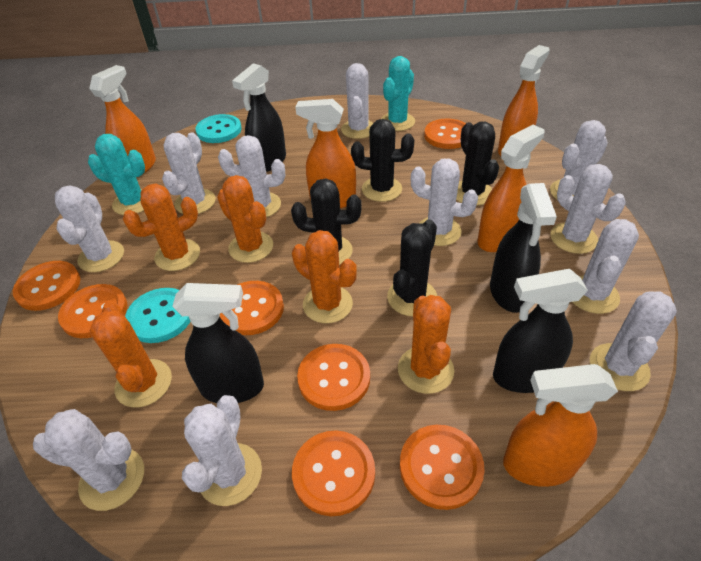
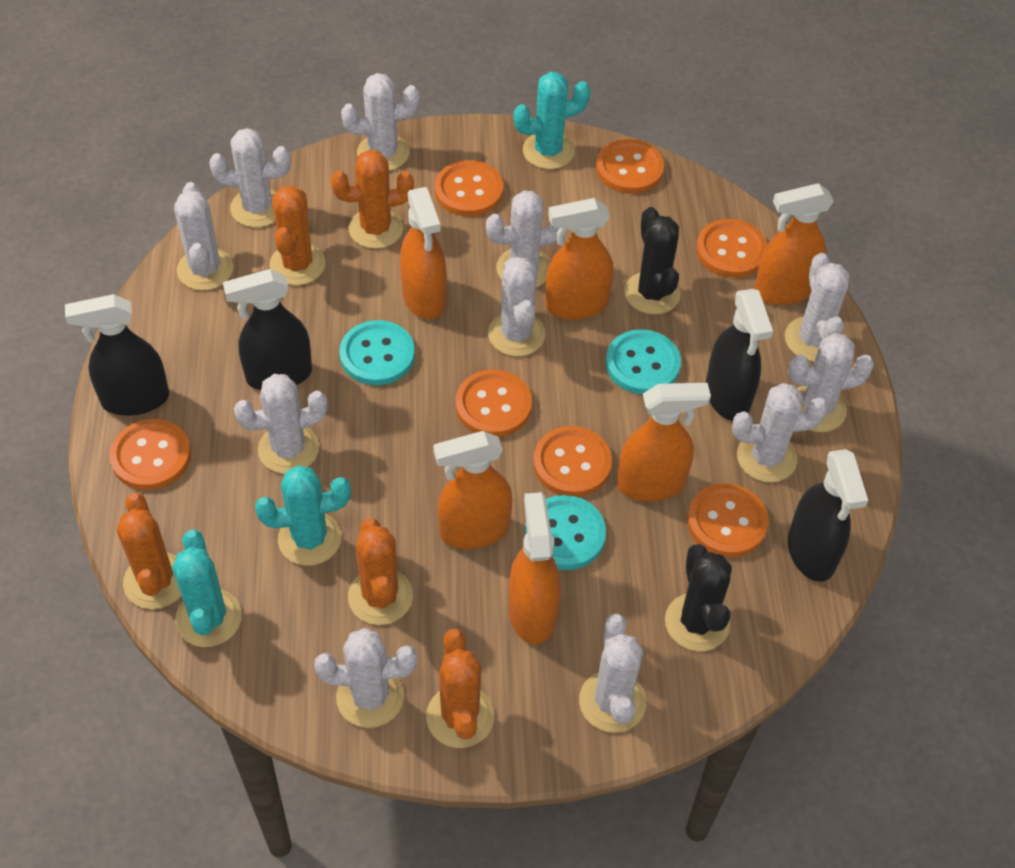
black cactus: 4 -> 2
orange spray bottle: 5 -> 6
turquoise button: 2 -> 3
turquoise cactus: 2 -> 3

